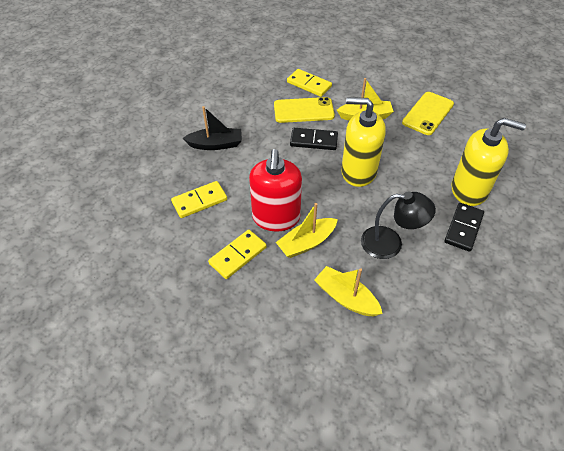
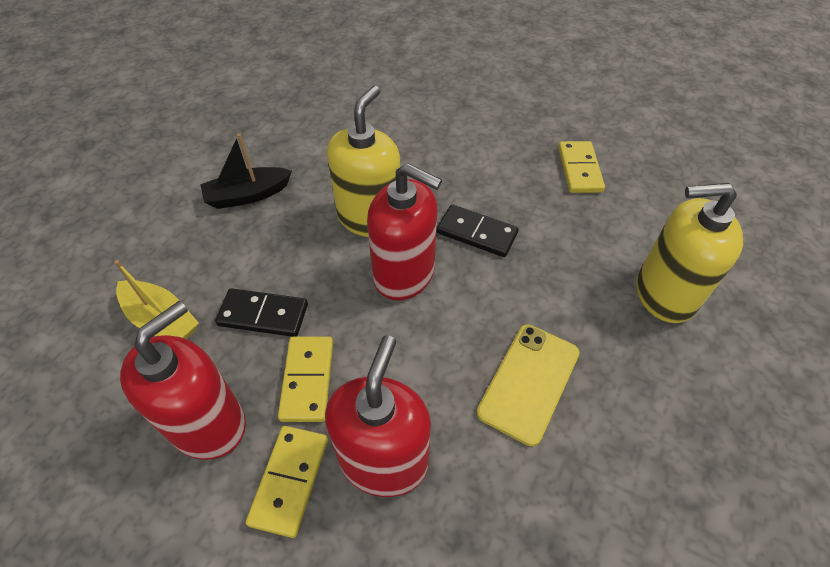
black lamp: 1 -> 0
red soap dispenser: 1 -> 3
yellow boat: 3 -> 1
yellow phone: 2 -> 1

